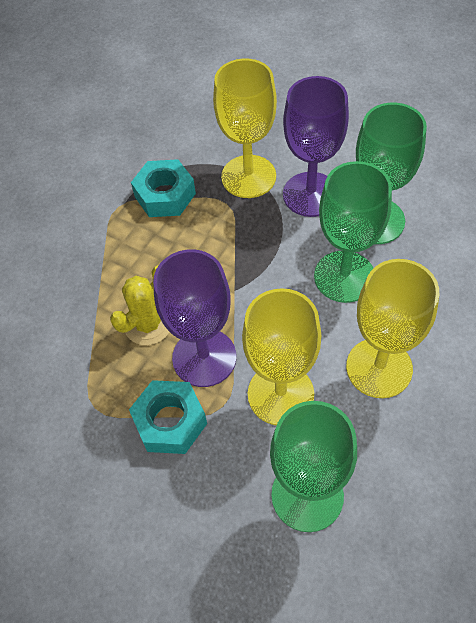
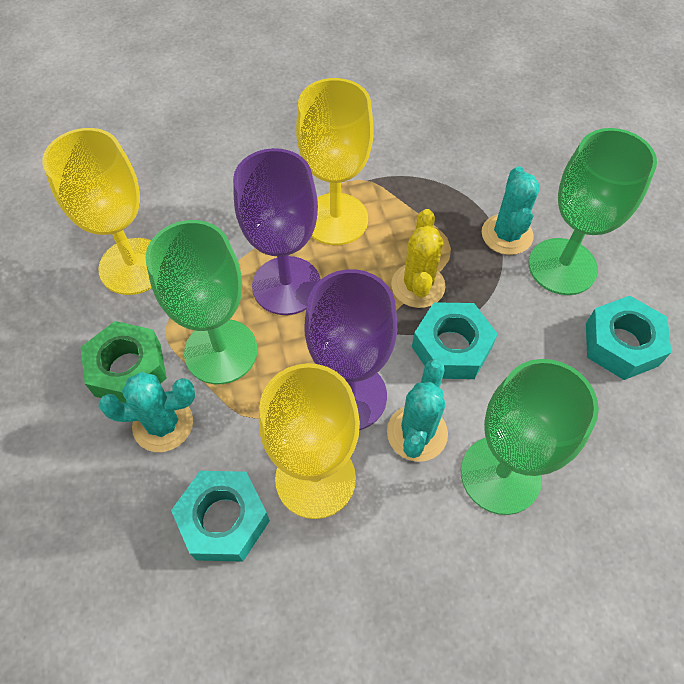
green nut: 0 -> 1
turquoise cactus: 0 -> 3
turquoise nut: 2 -> 3

